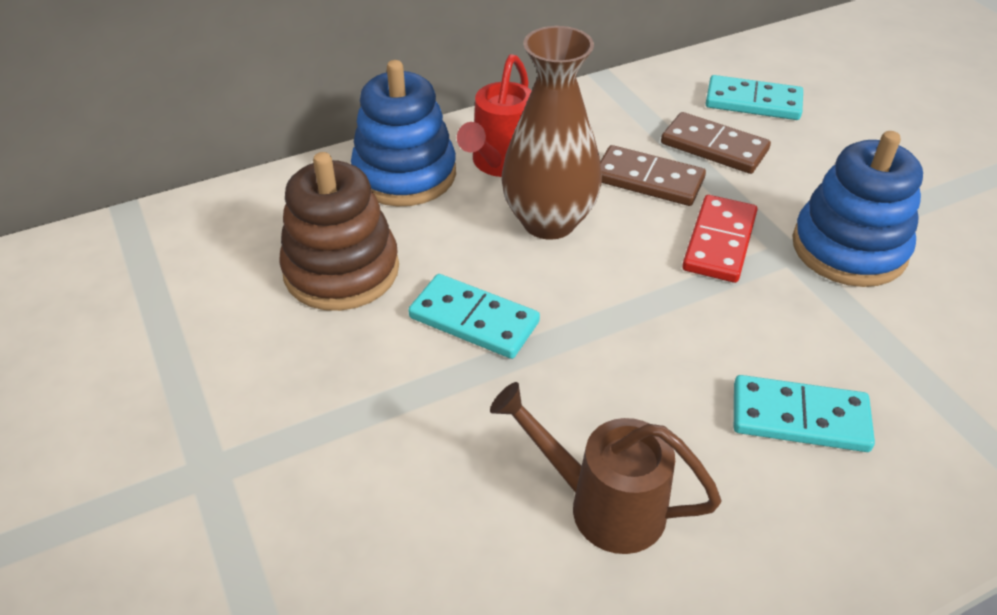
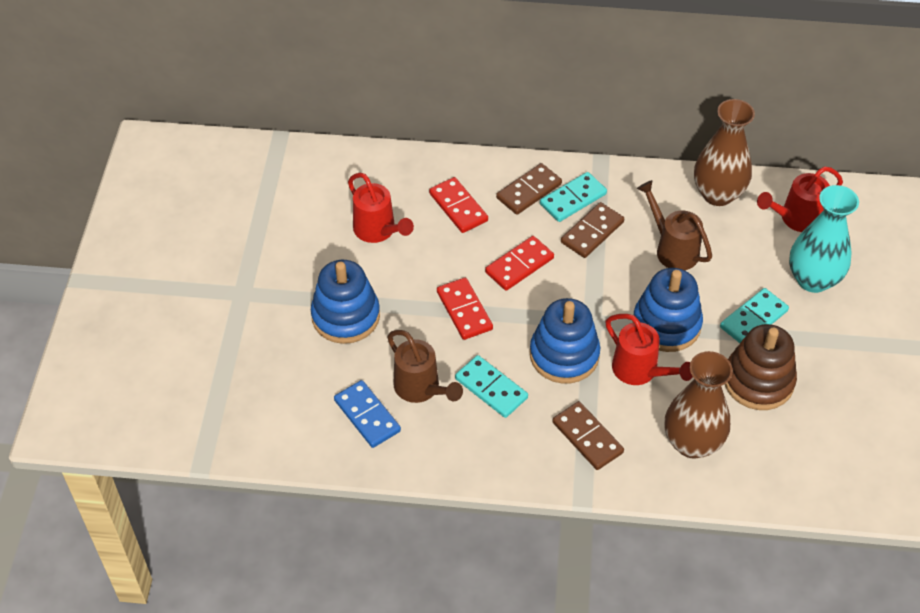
blue domino: 0 -> 1
blue stacking toy: 2 -> 3
brown domino: 2 -> 3
brown vase: 1 -> 2
brown watering can: 1 -> 2
red domino: 1 -> 3
red watering can: 1 -> 3
turquoise vase: 0 -> 1

